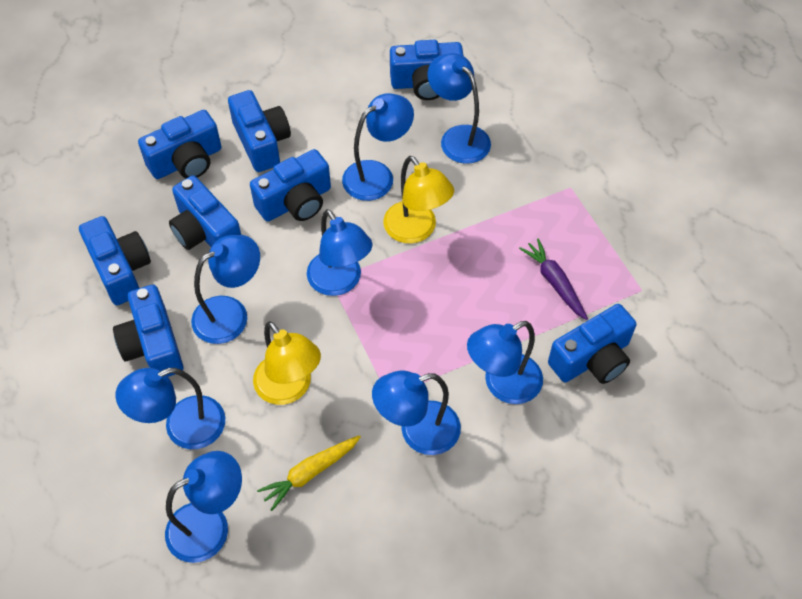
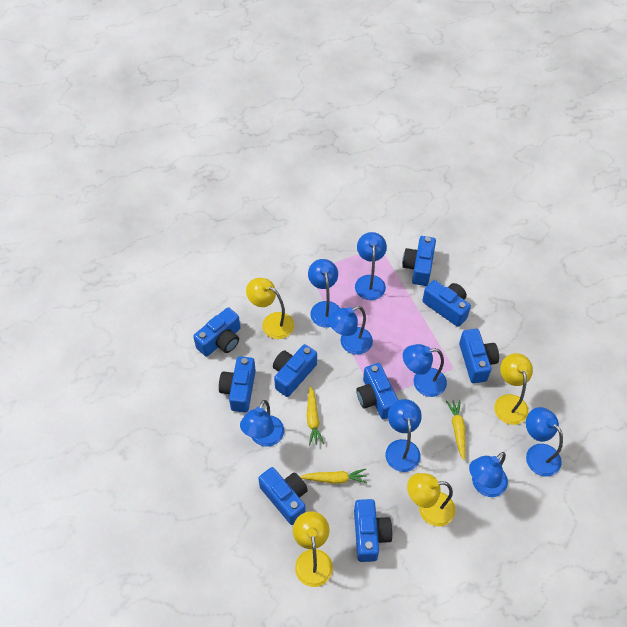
blue camera: 8 -> 9
purple carrot: 1 -> 0
yellow carrot: 1 -> 3
yellow lamp: 2 -> 4

